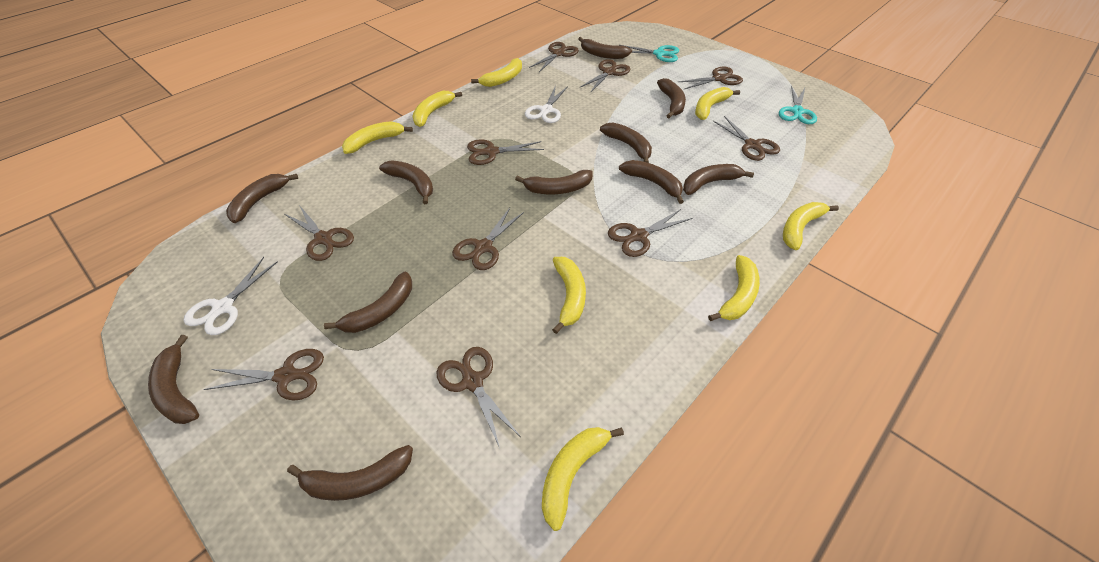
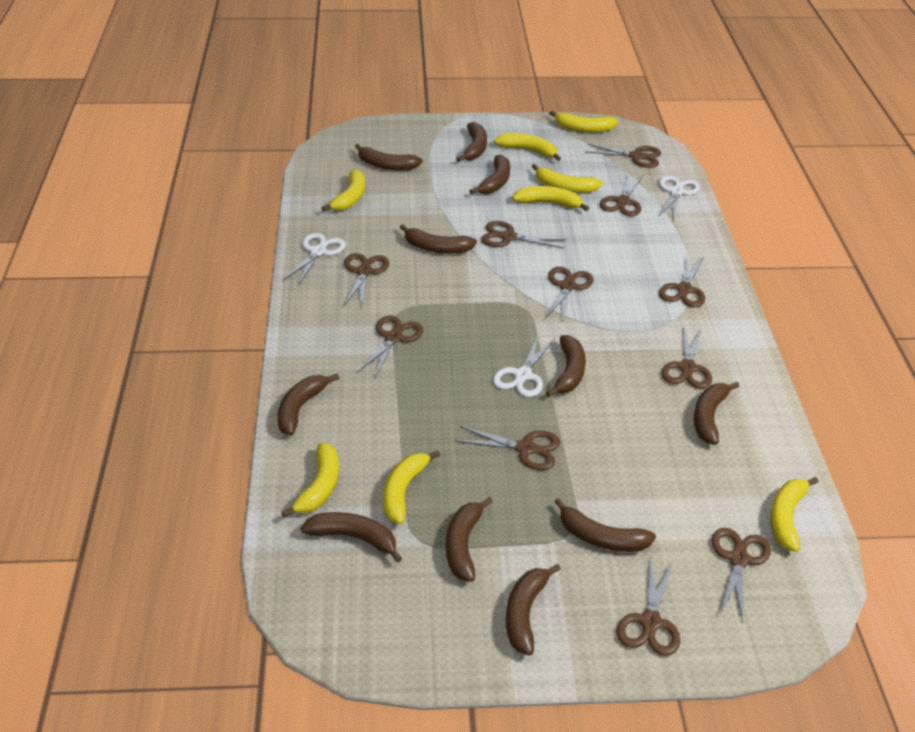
brown scissors: 10 -> 11
turquoise scissors: 2 -> 0
white scissors: 2 -> 3

